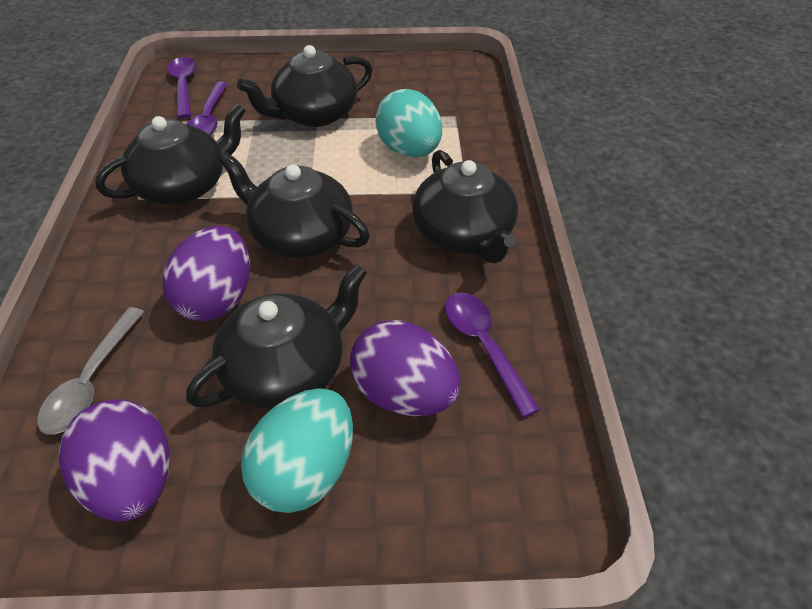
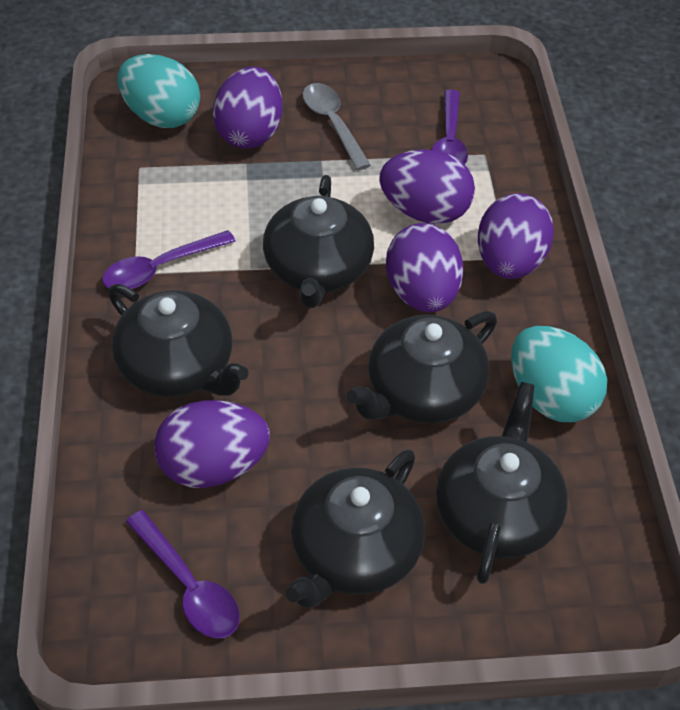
purple egg: 3 -> 5

